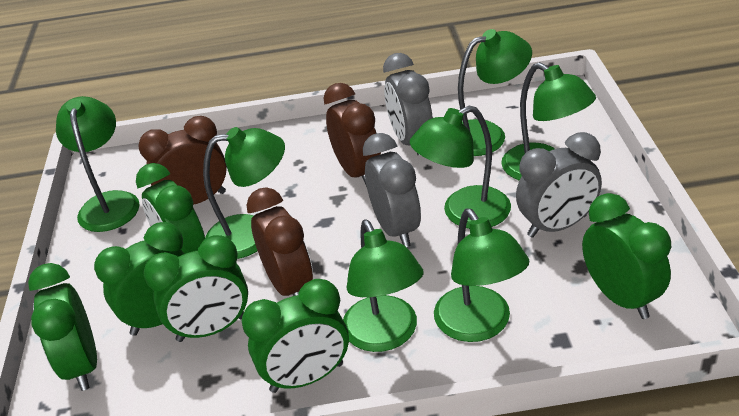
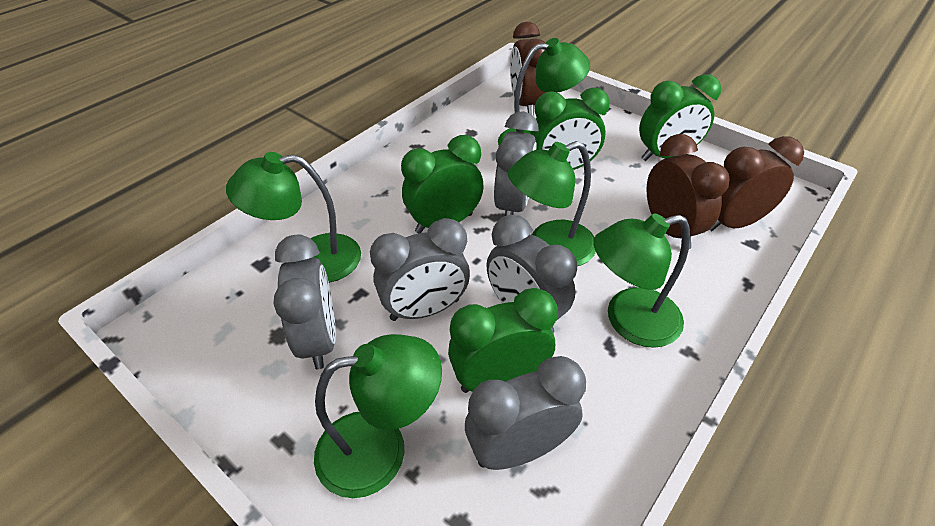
green clock: 6 -> 4
green lamp: 7 -> 5
grey clock: 3 -> 5

